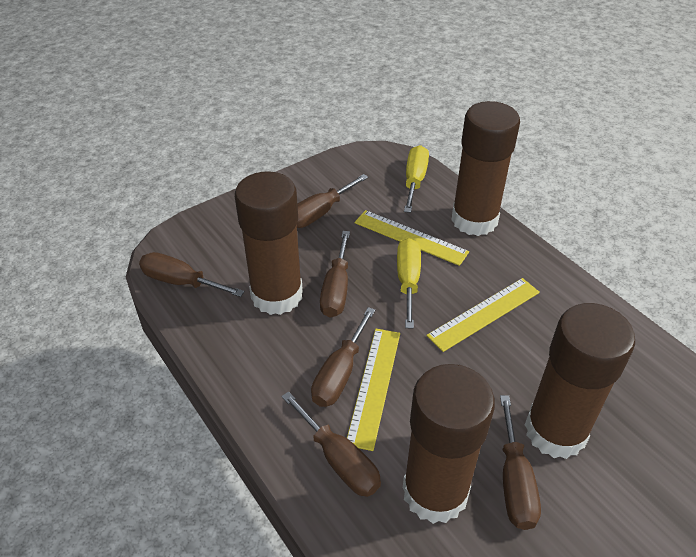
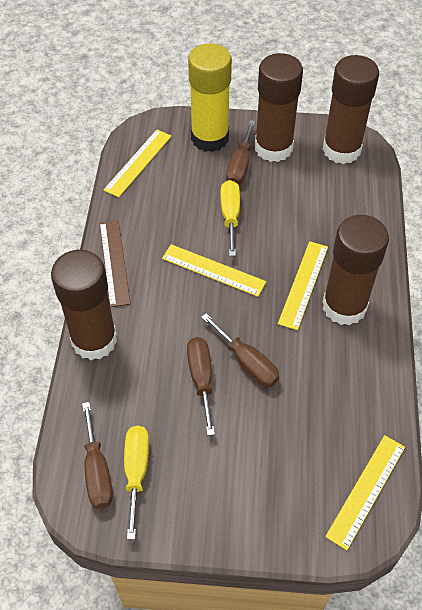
brown ruler: 0 -> 1
brown screwdriver: 6 -> 4
yellow glue stick: 0 -> 1
yellow ruler: 3 -> 4

